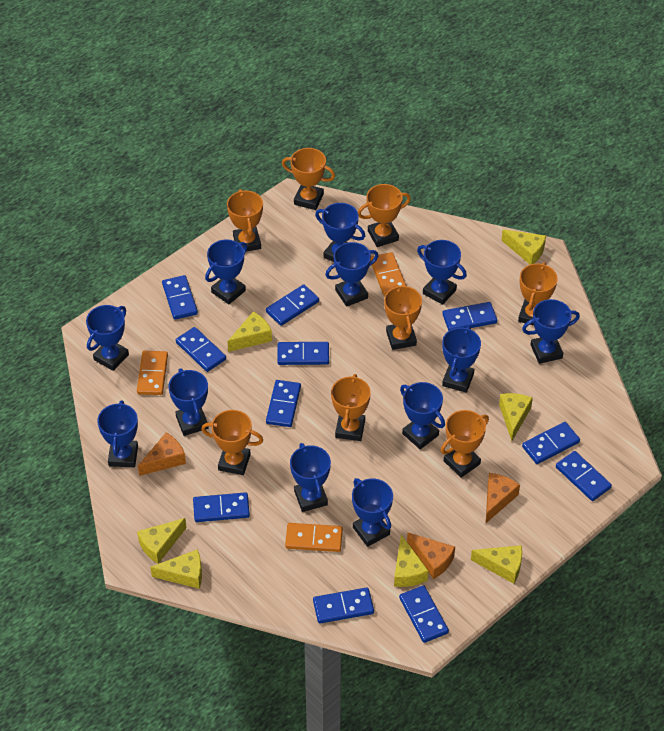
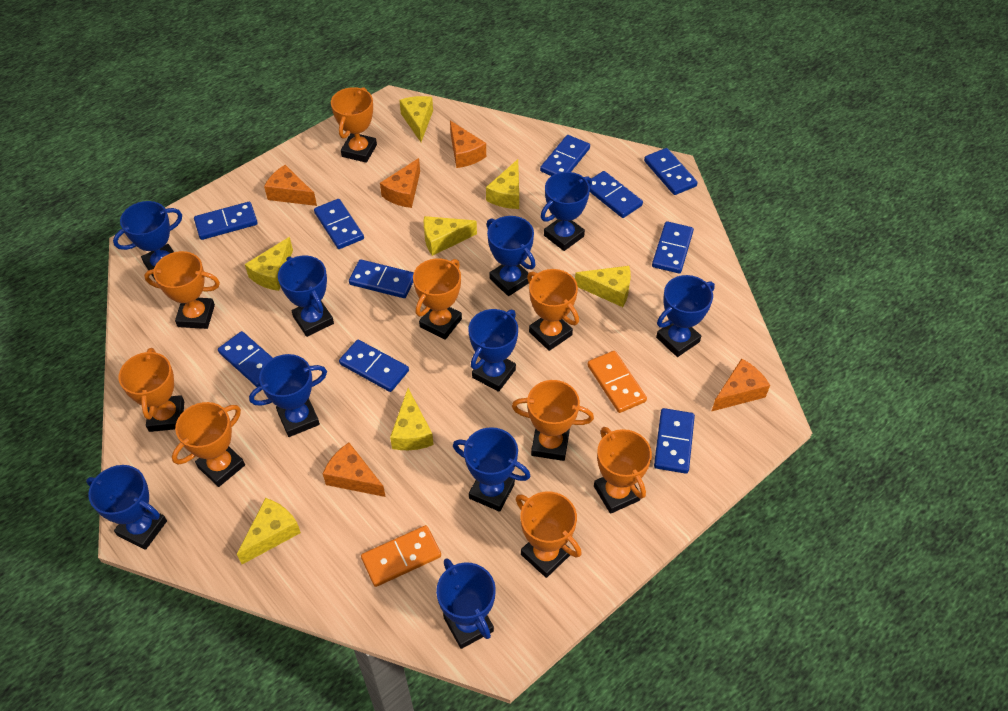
blue domino: 11 -> 10
blue trophy: 12 -> 10
orange cheese: 3 -> 5
orange domino: 3 -> 2
orange trophy: 8 -> 9

